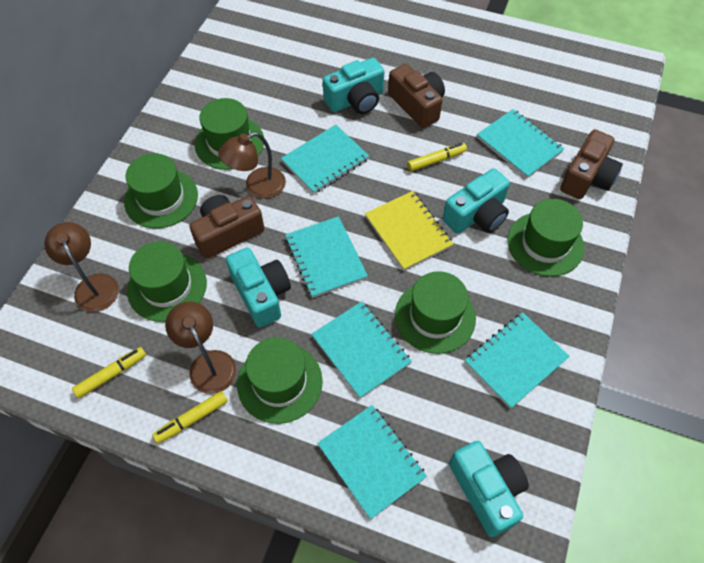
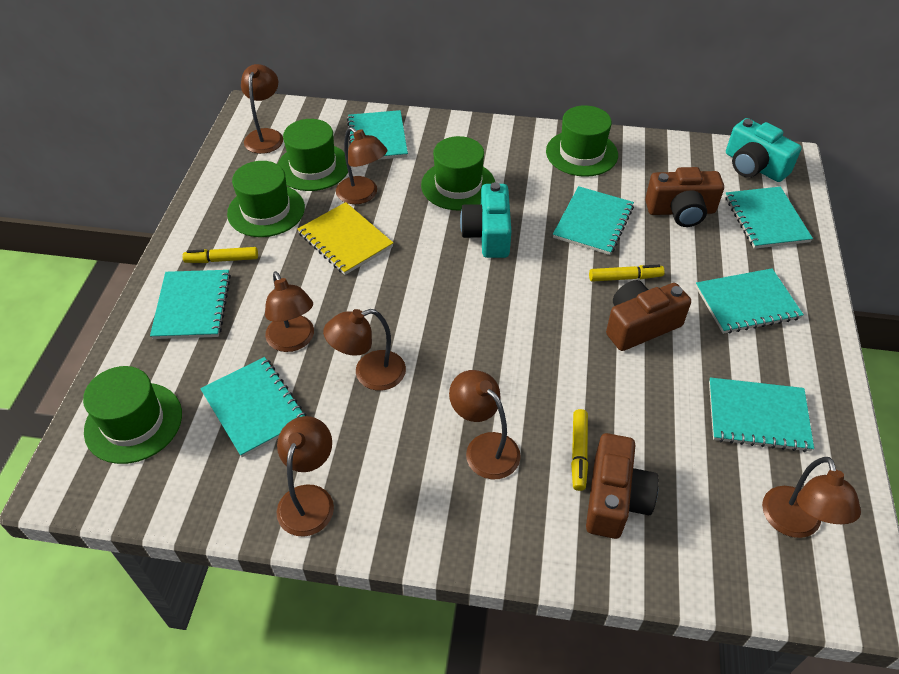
brown lamp: 3 -> 7
green hat: 6 -> 5
turquoise camera: 4 -> 2
turquoise notebook: 6 -> 7

